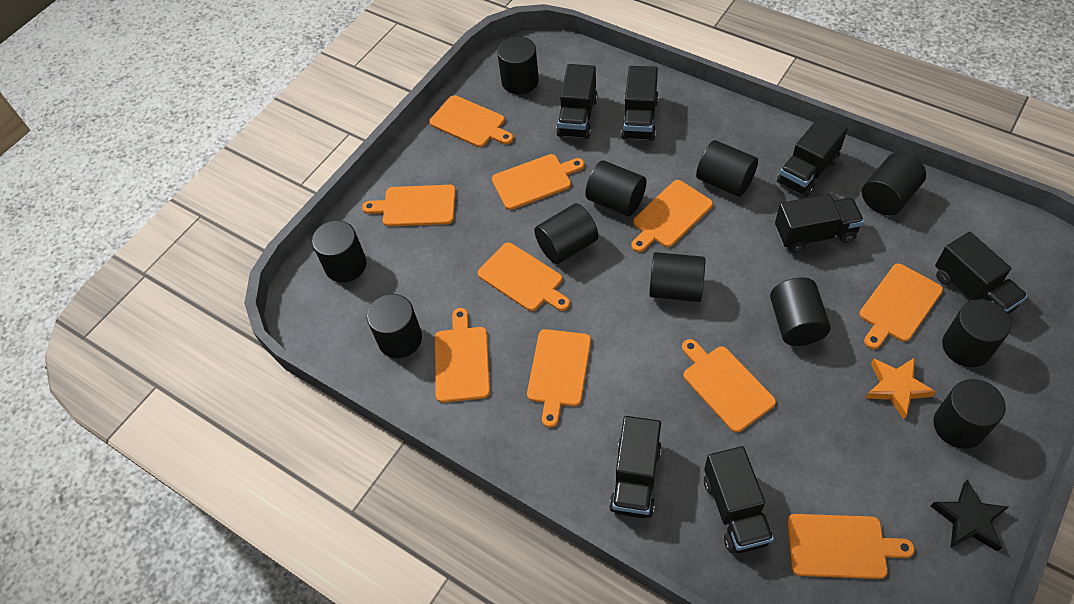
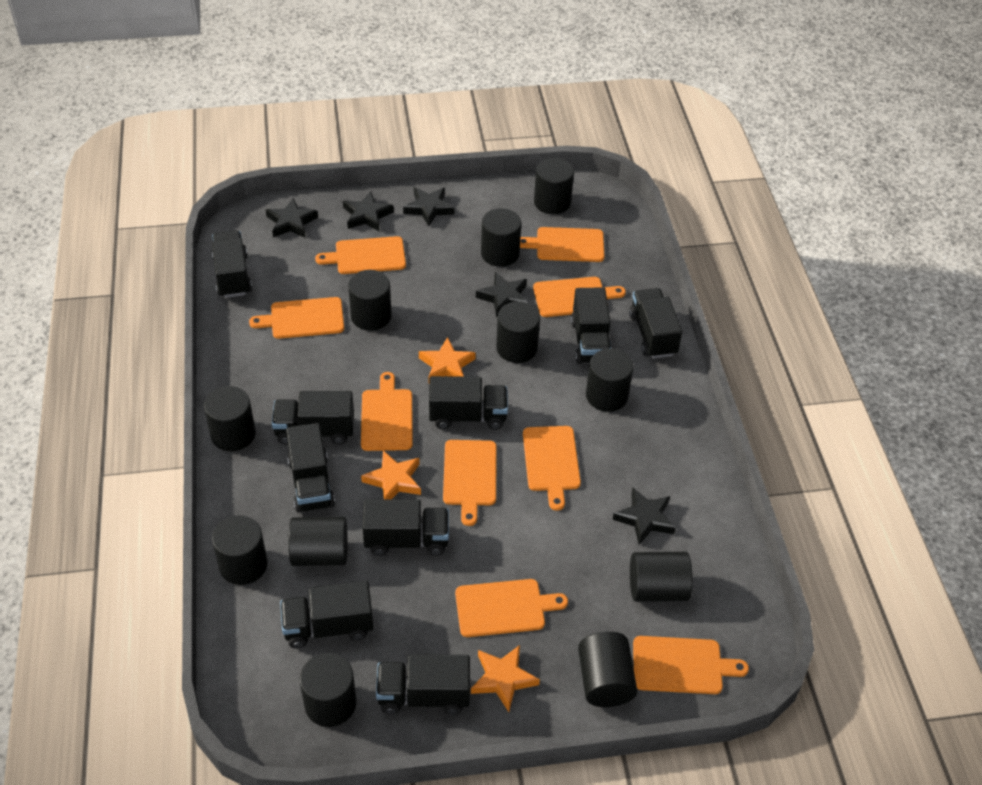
black star: 1 -> 5
black truck: 7 -> 9
orange cutting board: 10 -> 9
orange star: 1 -> 3

